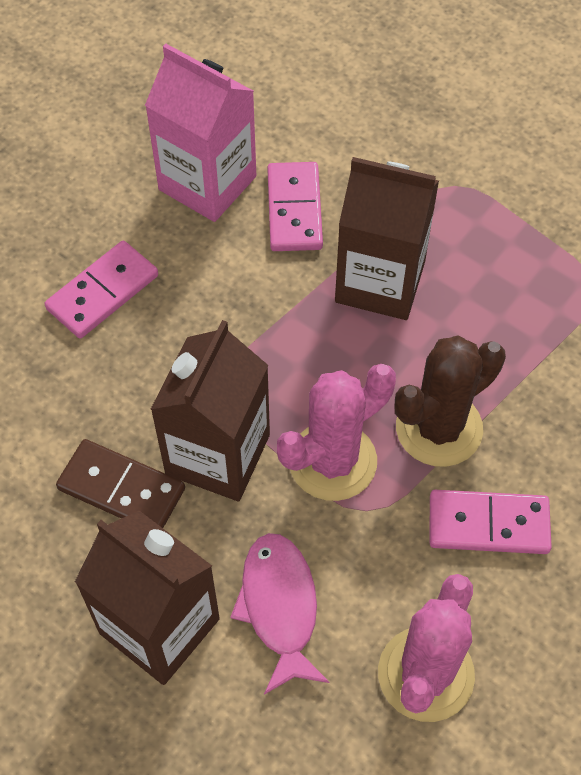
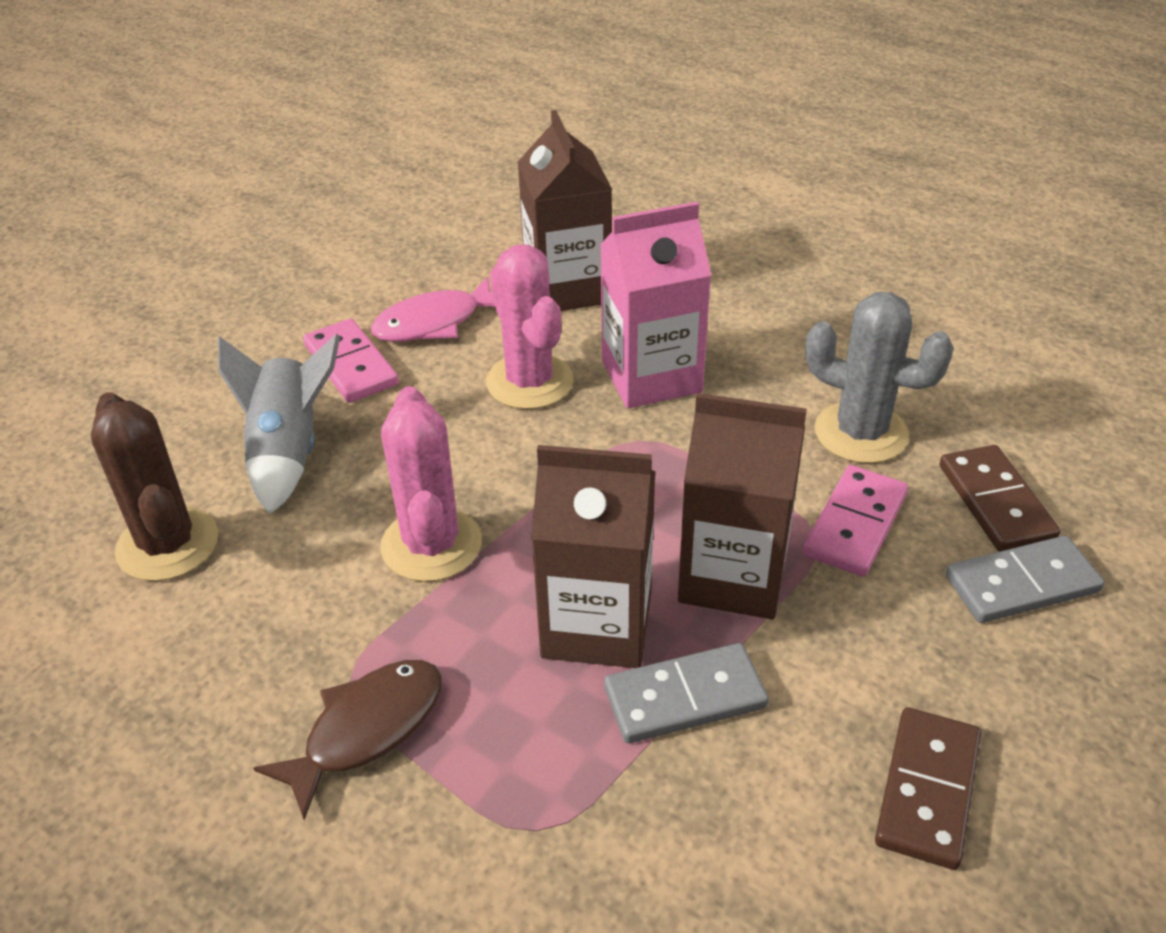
brown domino: 1 -> 2
brown fish: 0 -> 1
grey cactus: 0 -> 1
grey domino: 0 -> 2
grey rocket: 0 -> 1
pink domino: 3 -> 2

